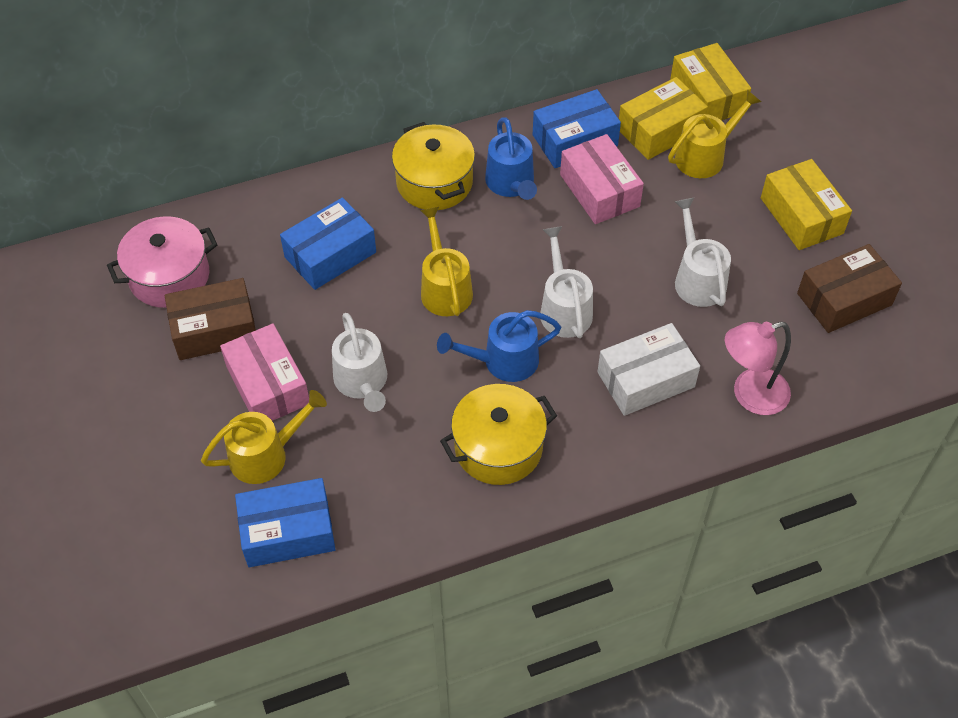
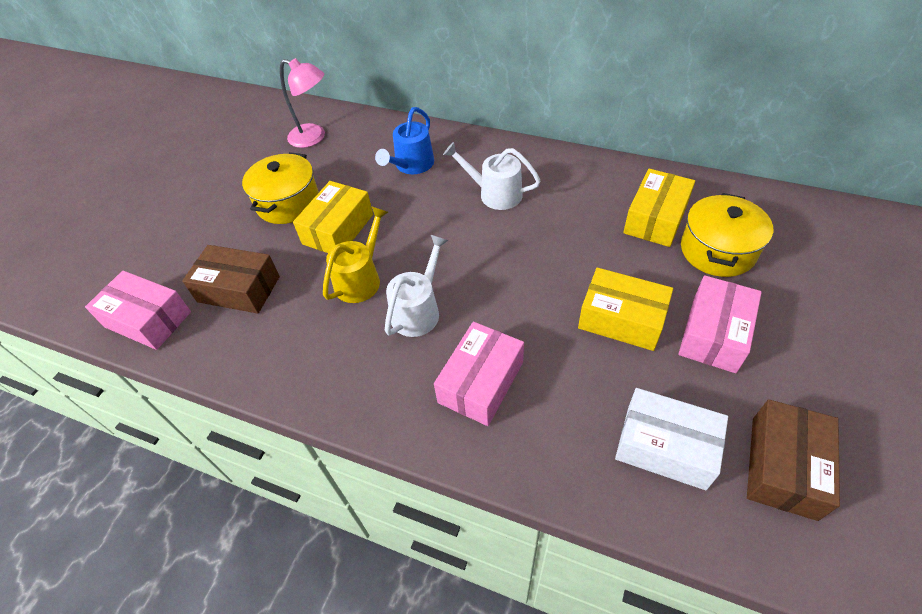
blue box: 3 -> 0
blue watering can: 2 -> 1
pink box: 2 -> 3
pink pot: 1 -> 0
white watering can: 3 -> 2
yellow watering can: 3 -> 1

